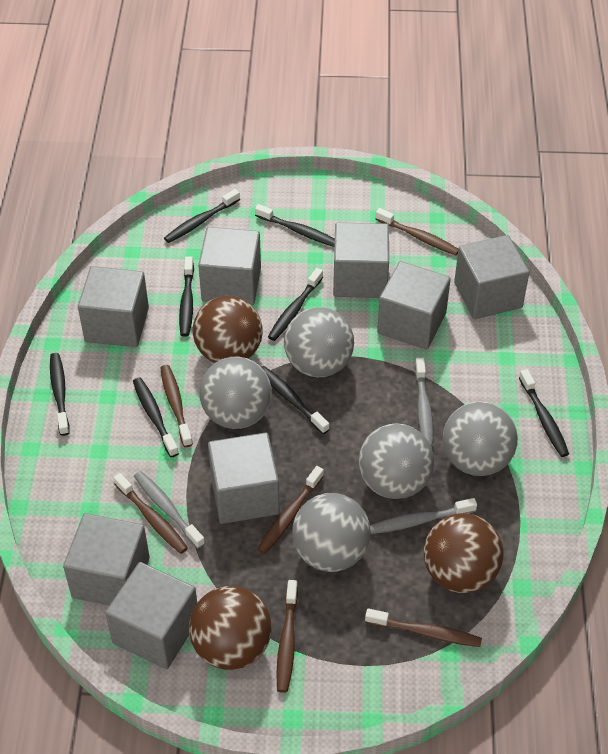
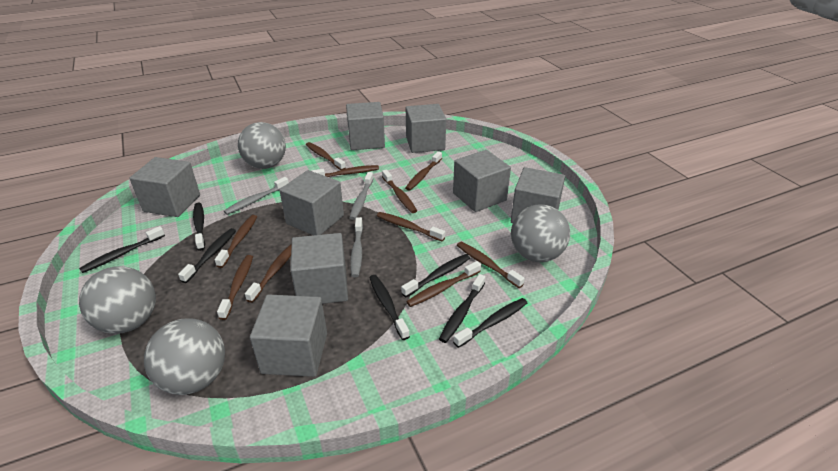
black toothbrush: 8 -> 7
brown ball: 3 -> 0
brown toothbrush: 6 -> 10
grey ball: 5 -> 4

